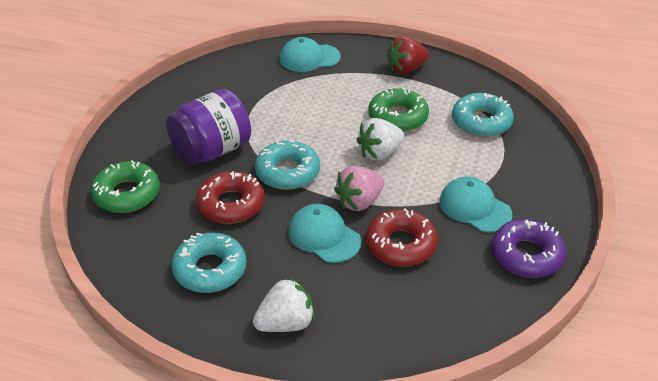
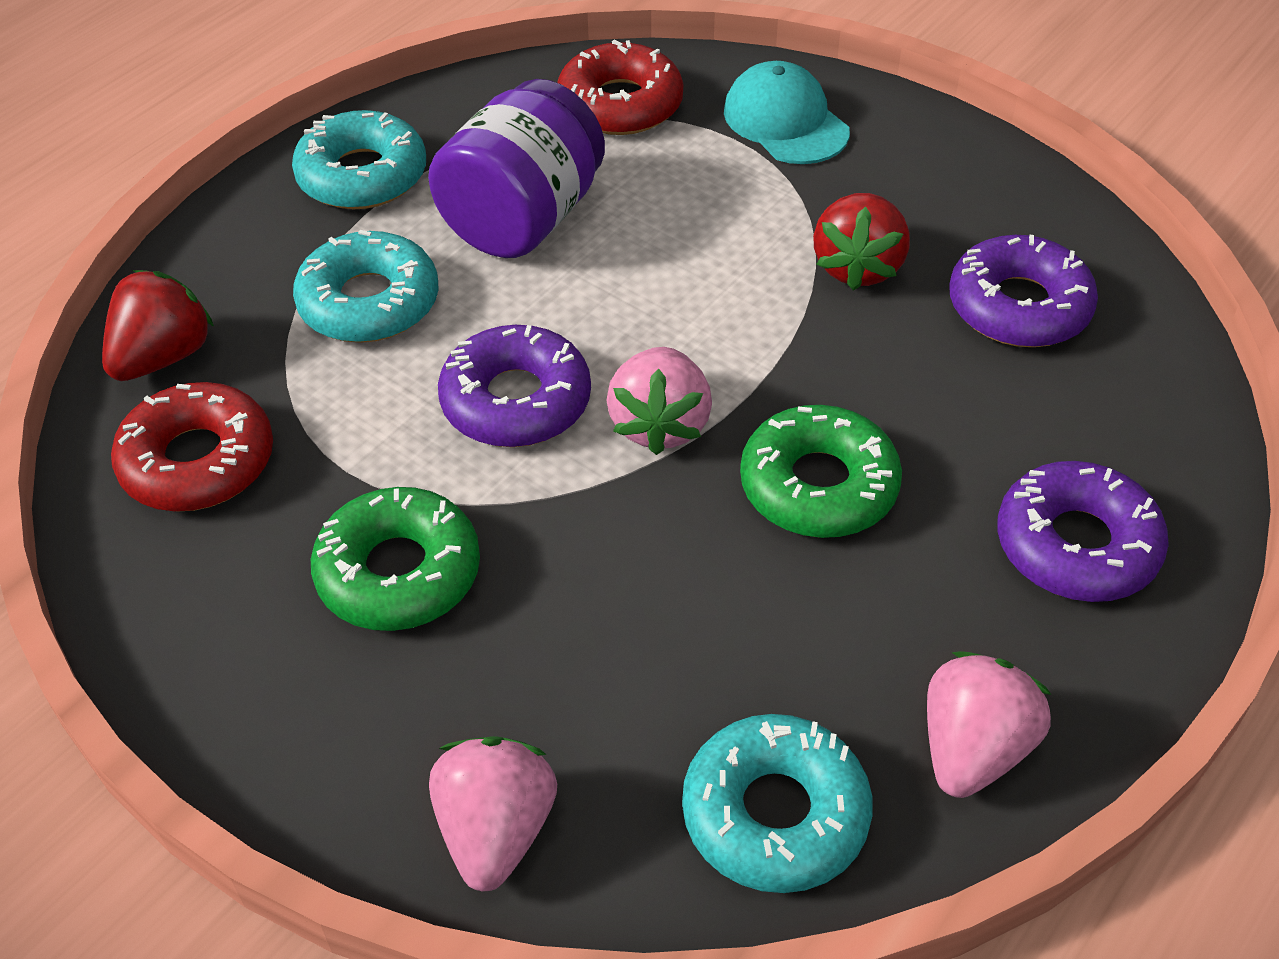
pink strawberry: 1 -> 3
purple donut: 1 -> 3
red strawberry: 1 -> 2
turquoise cap: 3 -> 1
white strawberry: 2 -> 0

